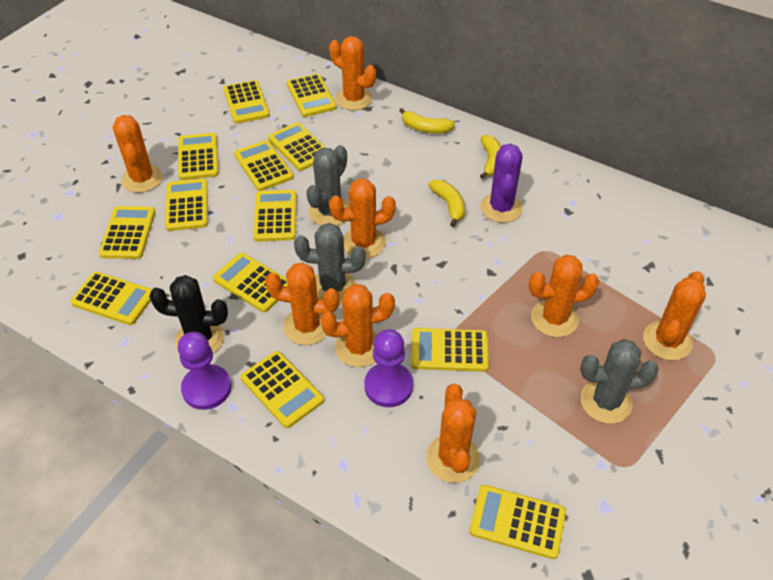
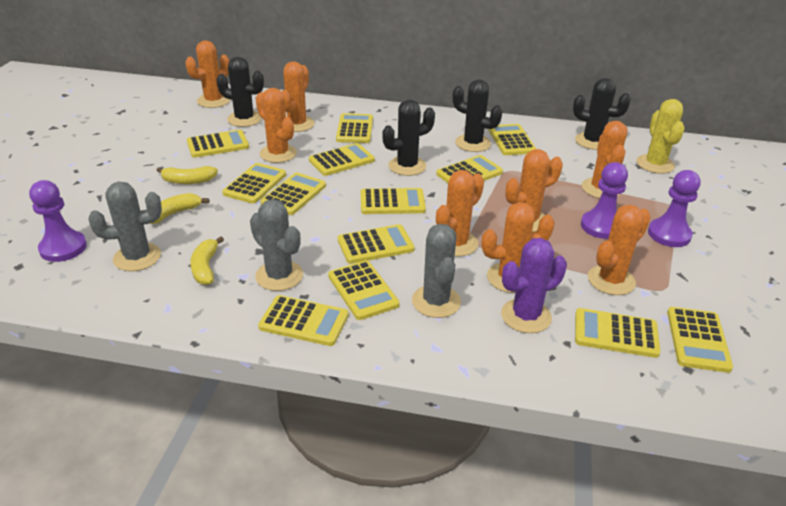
black cactus: 1 -> 4
purple pawn: 2 -> 3
yellow cactus: 0 -> 1

